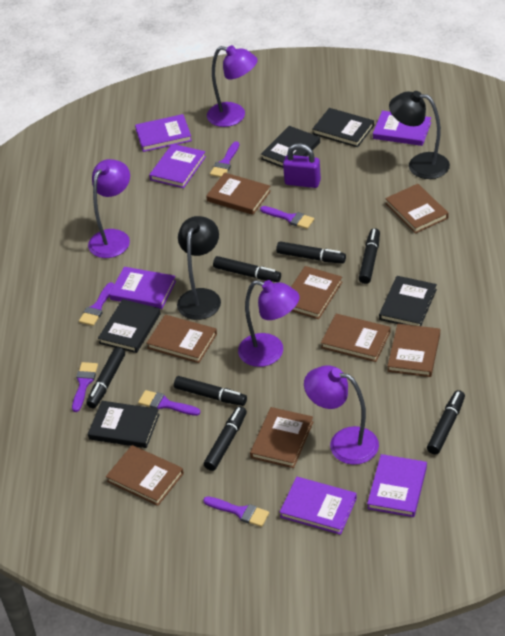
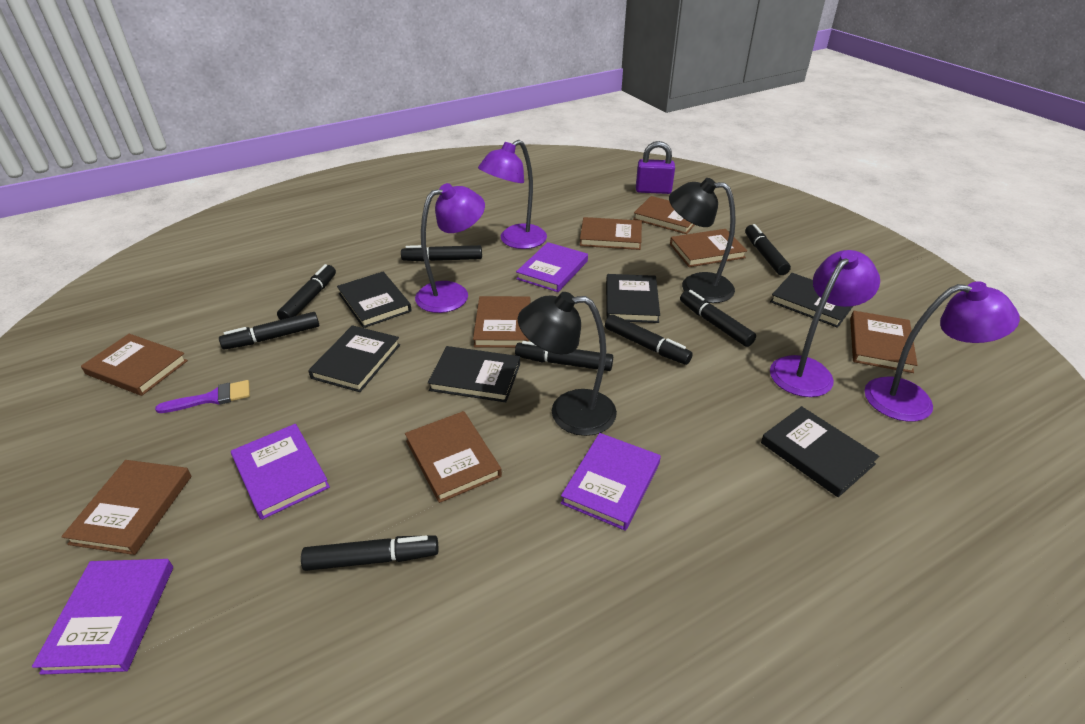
black book: 5 -> 6
black marker: 7 -> 8
purple book: 6 -> 4
purple brush: 6 -> 1

